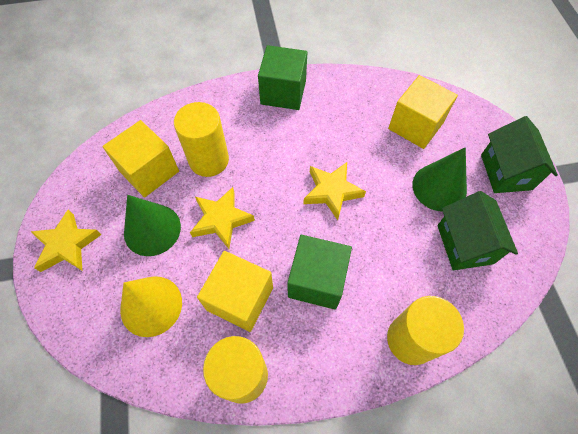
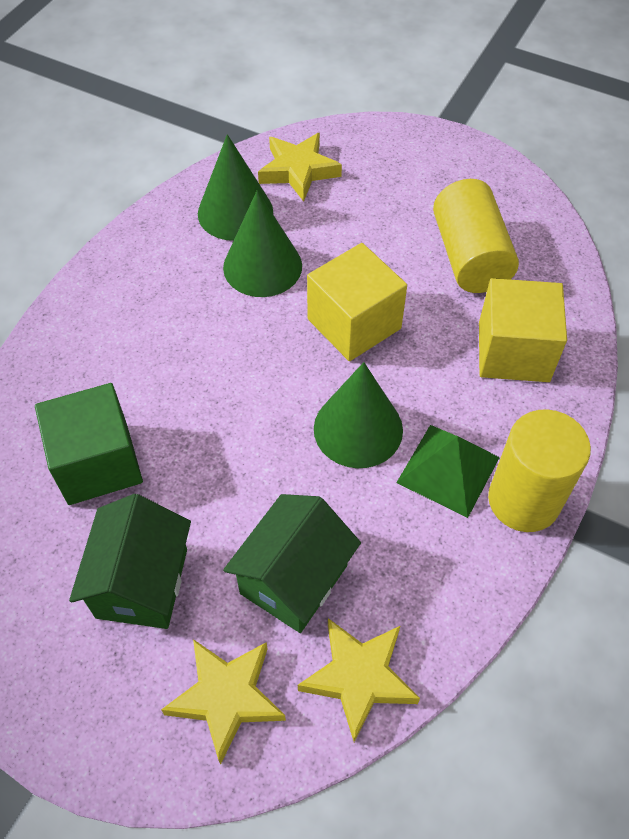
green cone: 2 -> 3
green cube: 2 -> 1
green pyramid: 0 -> 1
yellow cone: 1 -> 0
yellow cube: 3 -> 2
yellow cylinder: 3 -> 2

